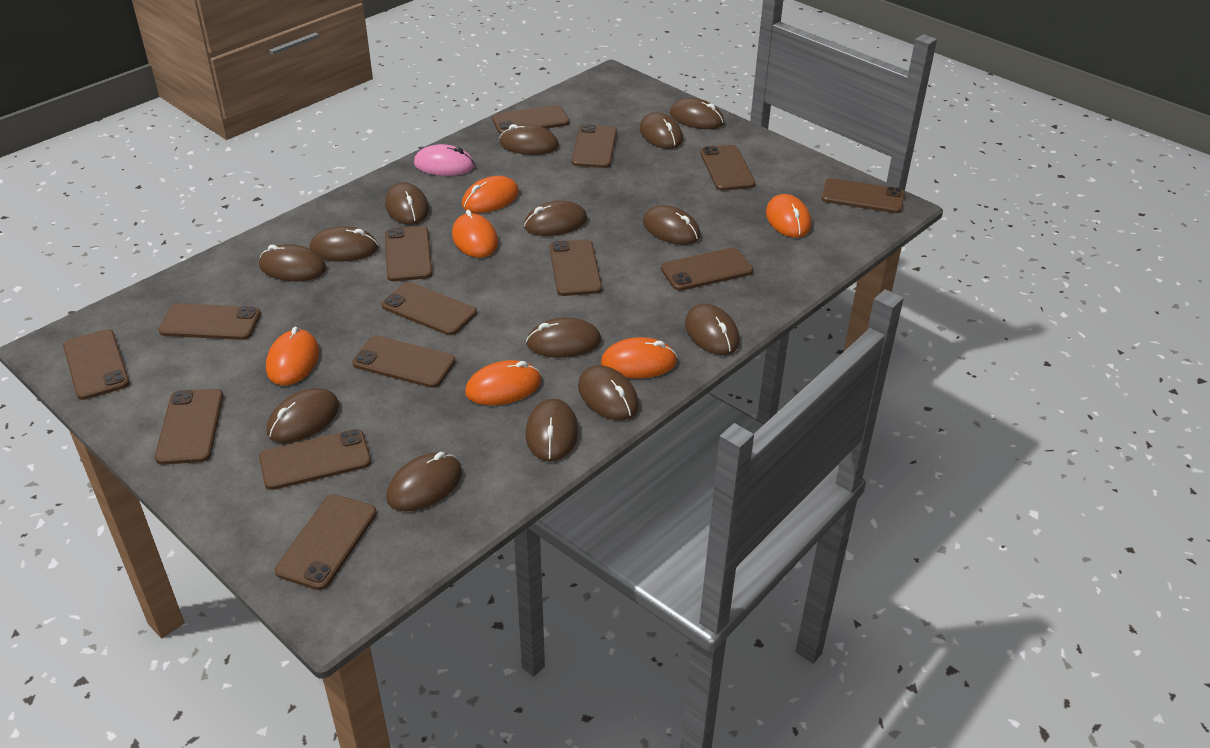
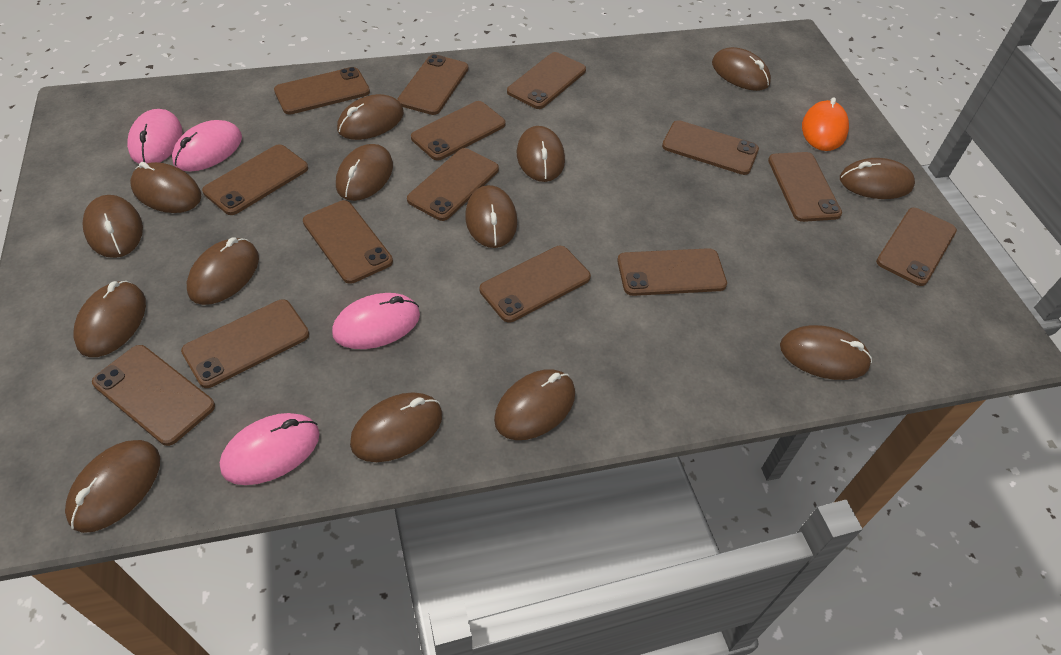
orange mouse: 6 -> 1
pink mouse: 1 -> 4

